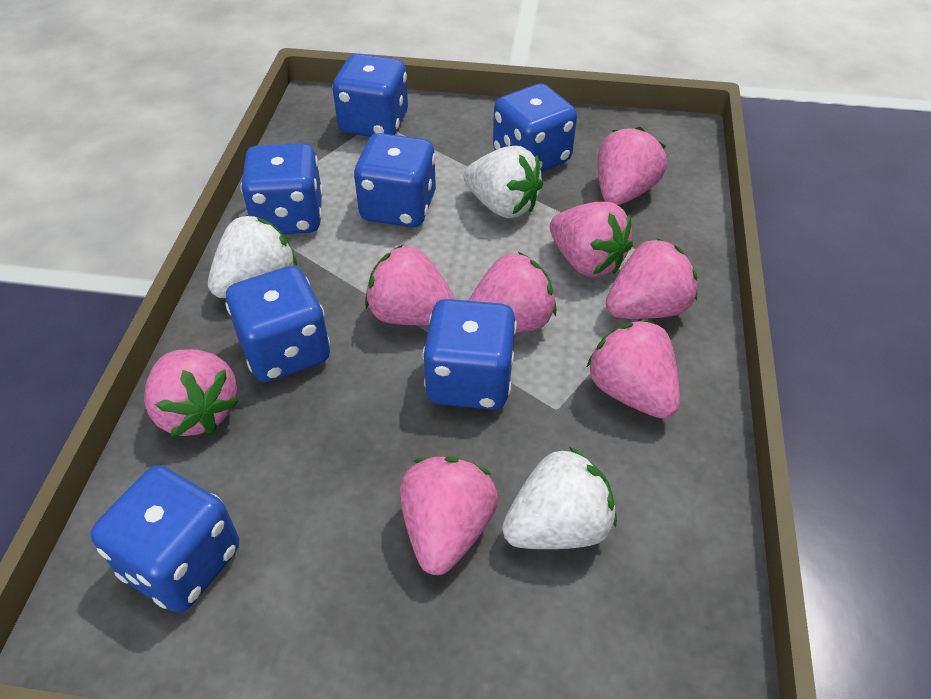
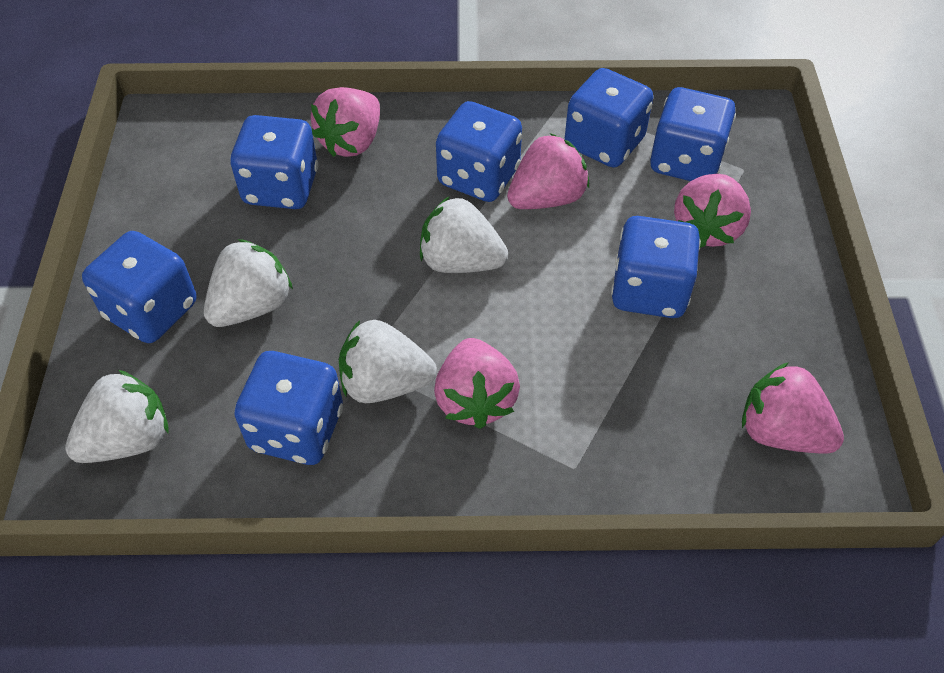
pink strawberry: 8 -> 5
white strawberry: 3 -> 4

